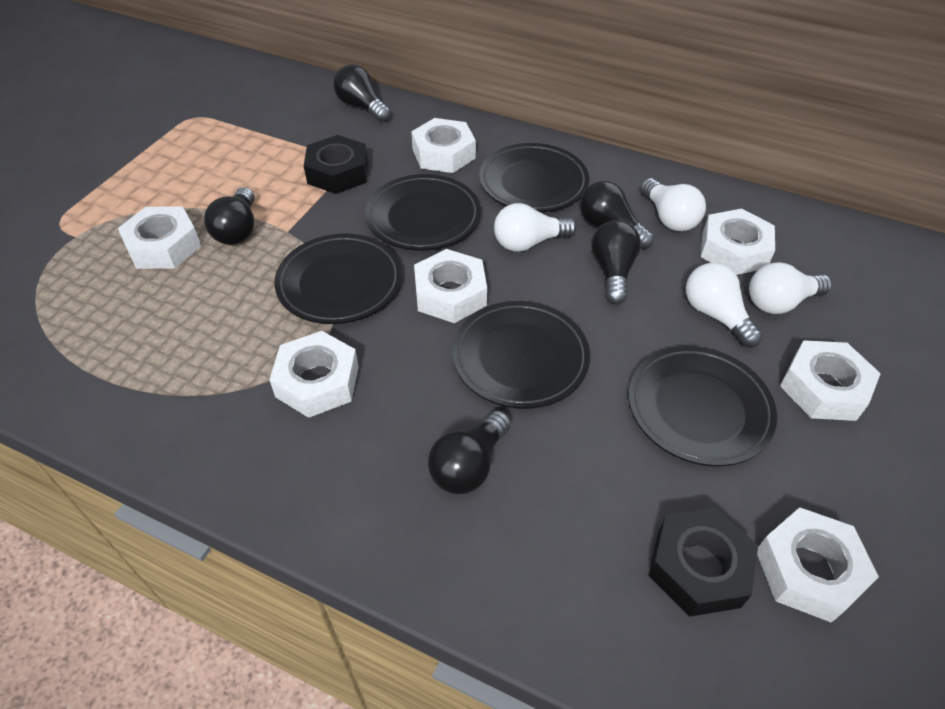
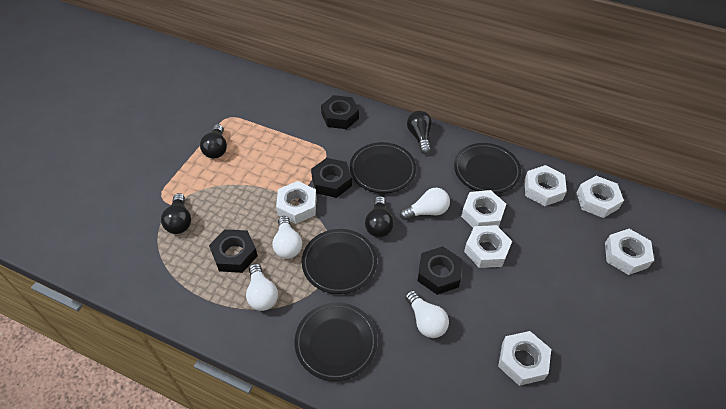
black light bulb: 5 -> 4
black nut: 2 -> 4
black plate: 5 -> 4

